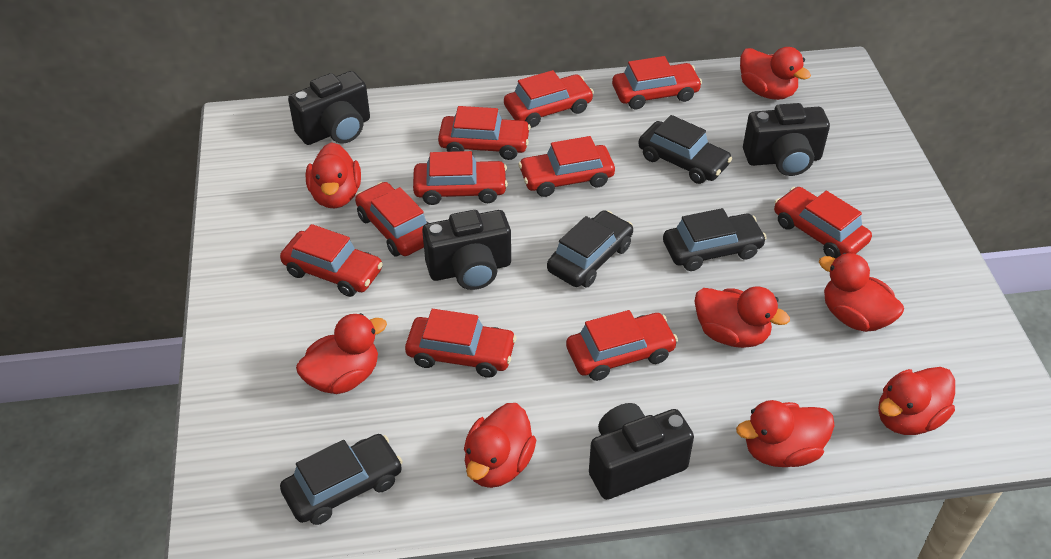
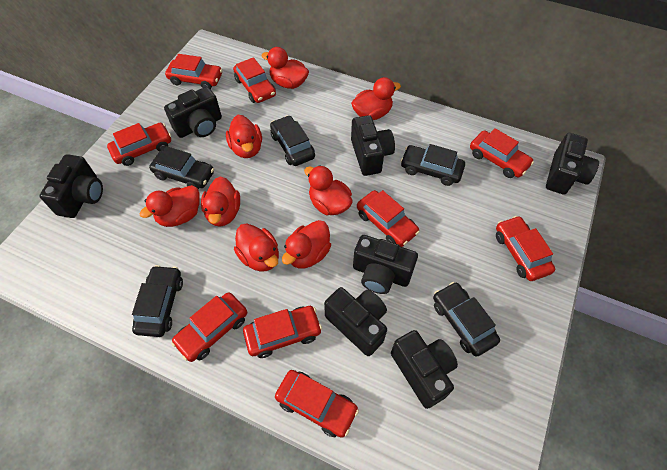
black camera: 4 -> 7
black car: 4 -> 5
red car: 10 -> 9

